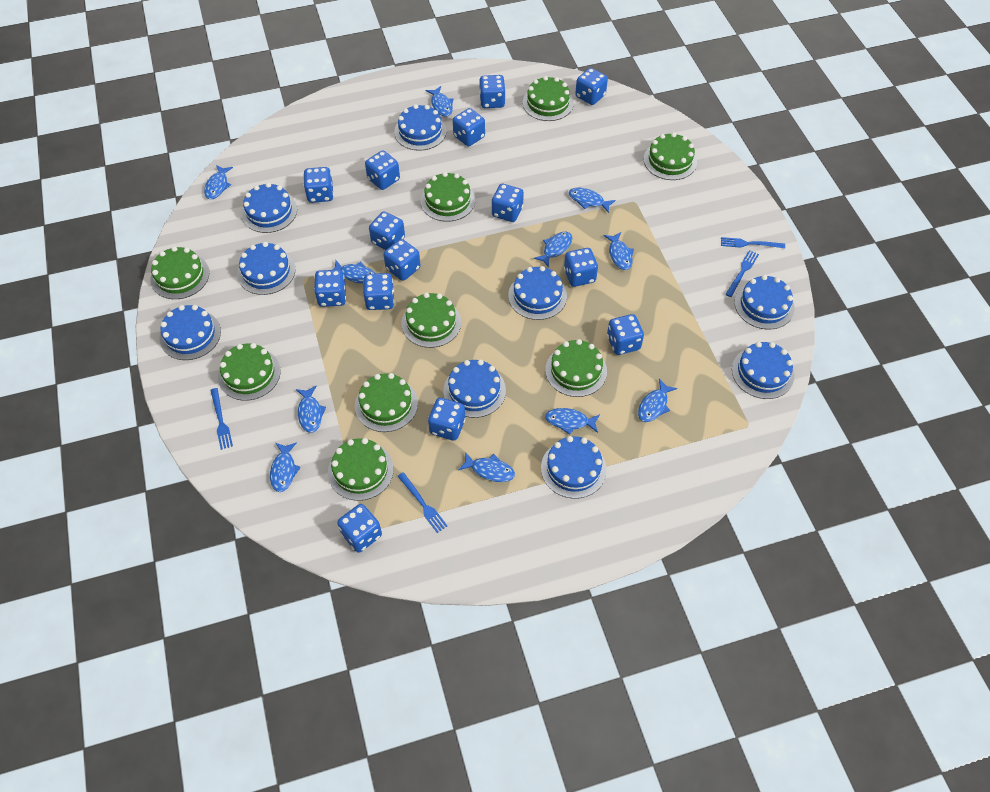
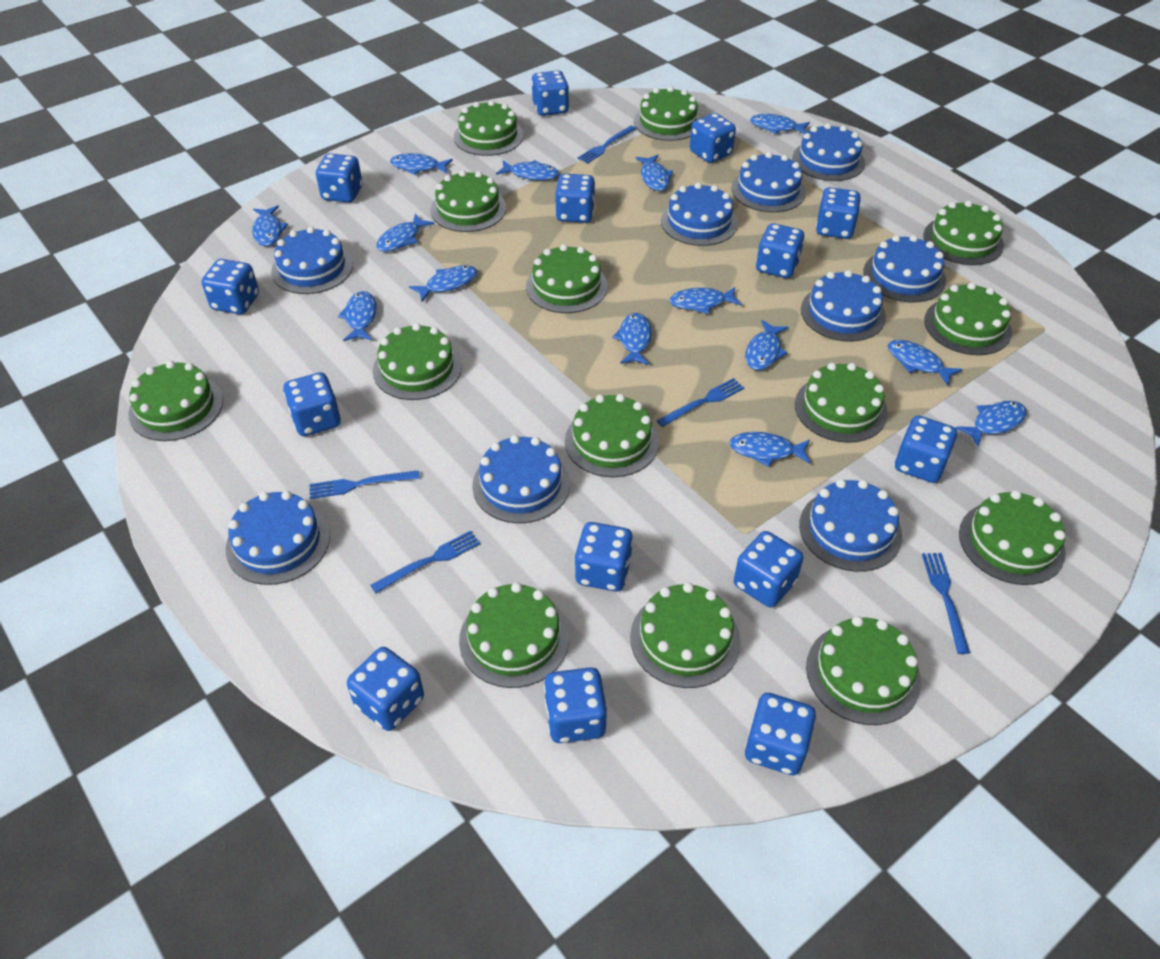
blue fish: 11 -> 14
blue fork: 4 -> 5
green cake: 9 -> 14

